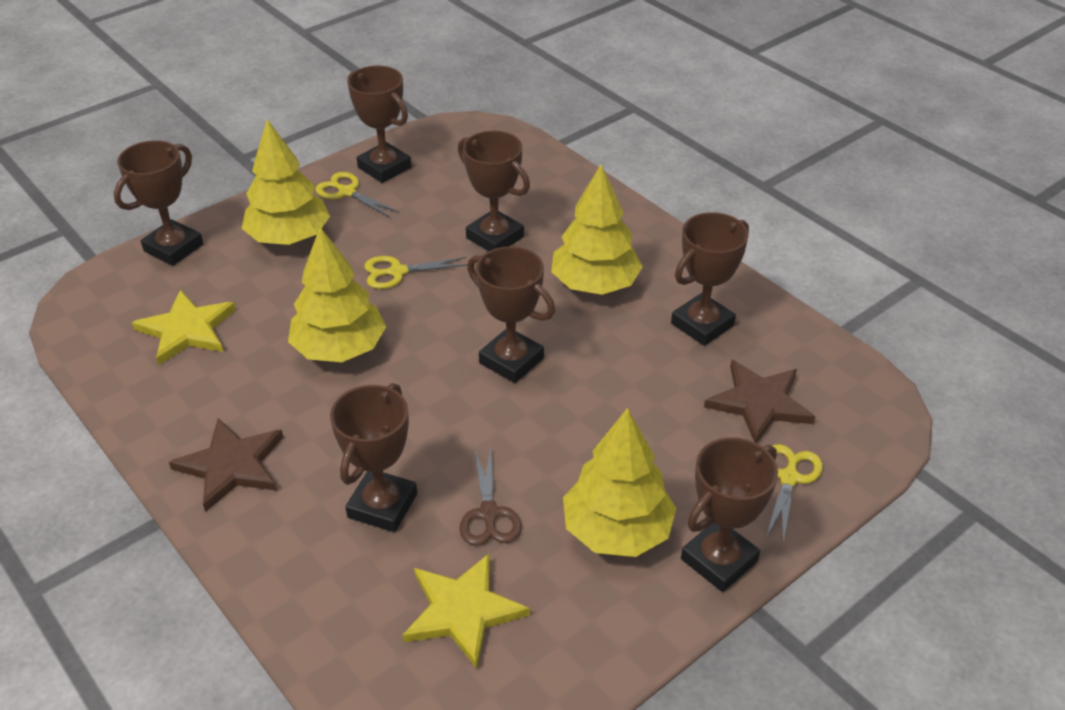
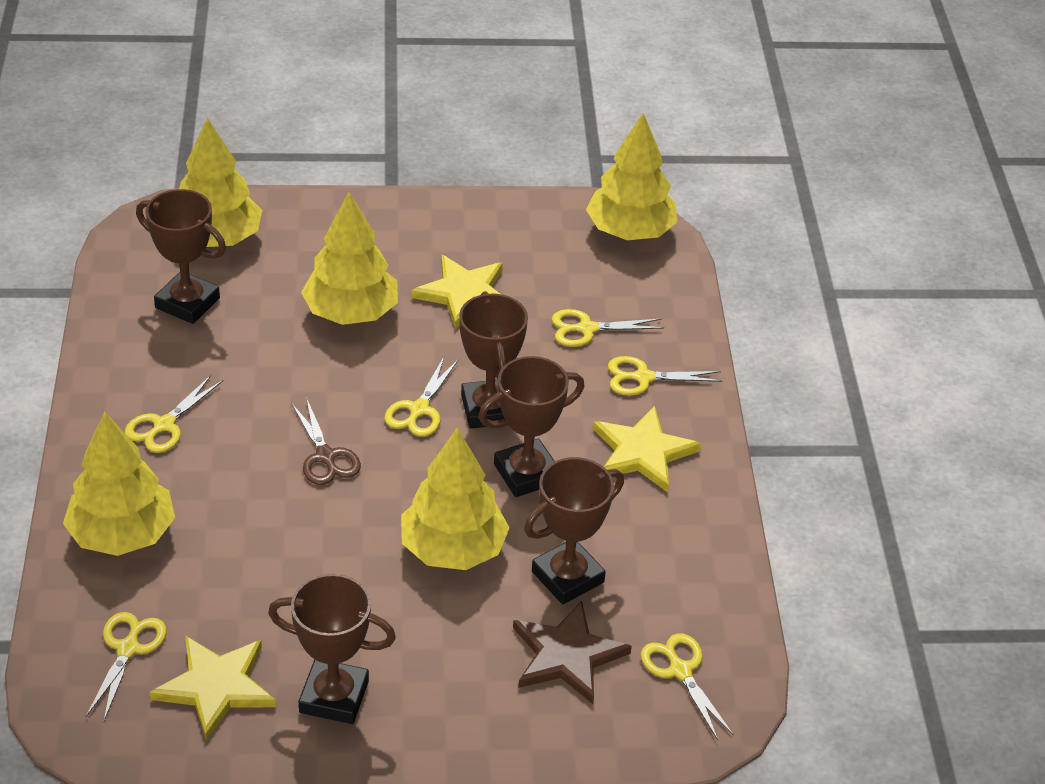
brown star: 2 -> 1
brown trophy: 7 -> 5
yellow scissors: 3 -> 6
yellow star: 2 -> 3
yellow tree: 4 -> 5

